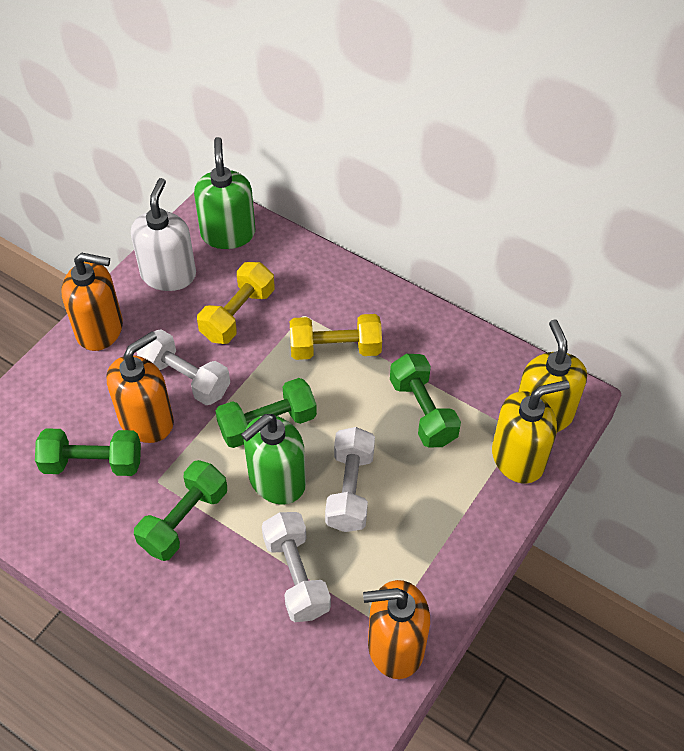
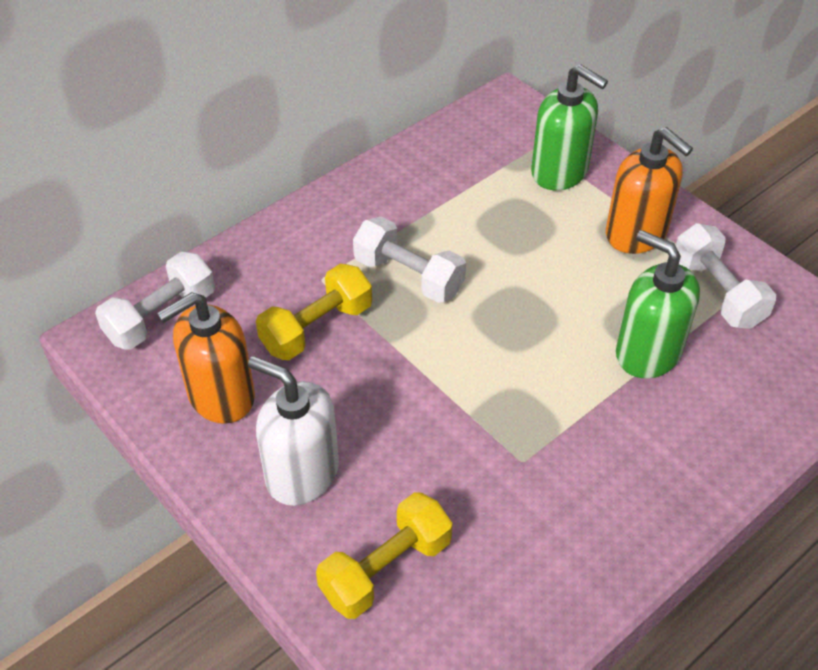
green dumbbell: 4 -> 0
orange soap dispenser: 3 -> 2
yellow soap dispenser: 2 -> 0

